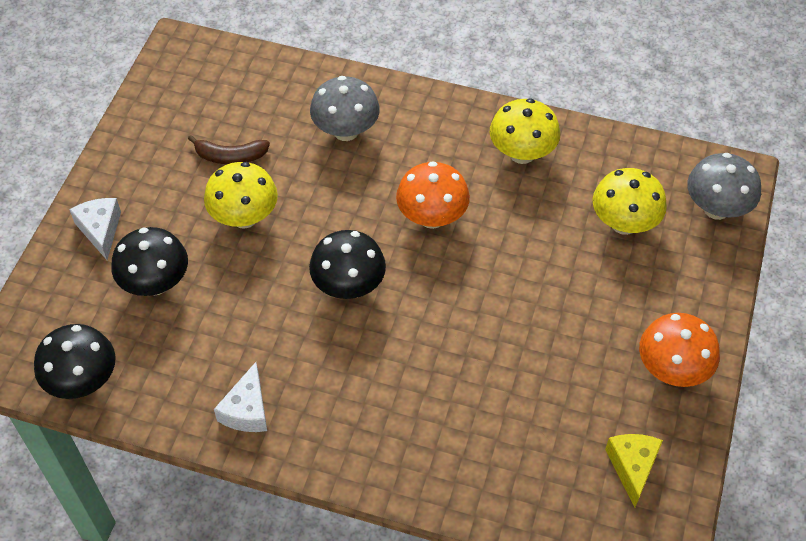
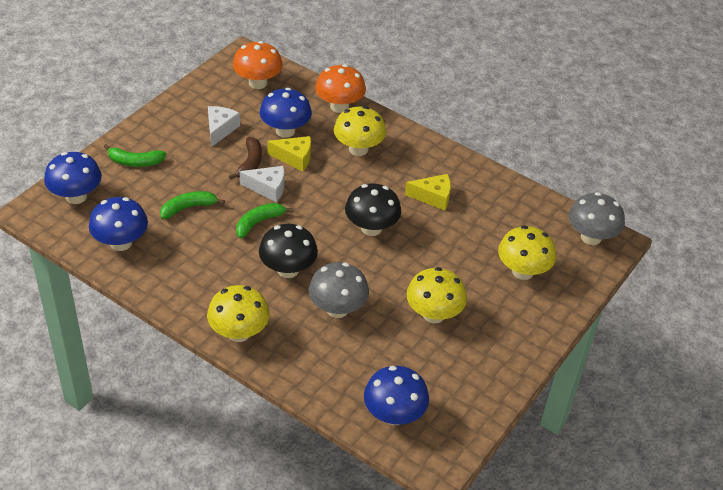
black mushroom: 3 -> 2
blue mushroom: 0 -> 4
green banana: 0 -> 3
yellow cheese: 1 -> 2
yellow mushroom: 3 -> 4

